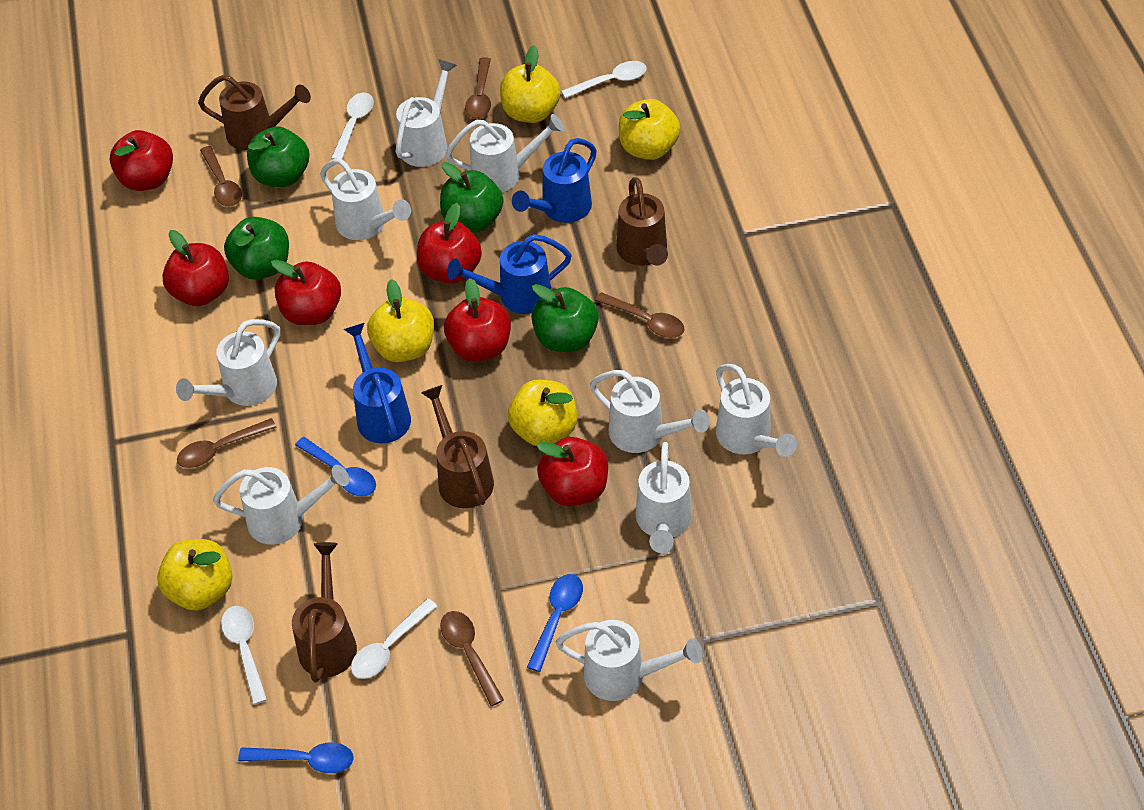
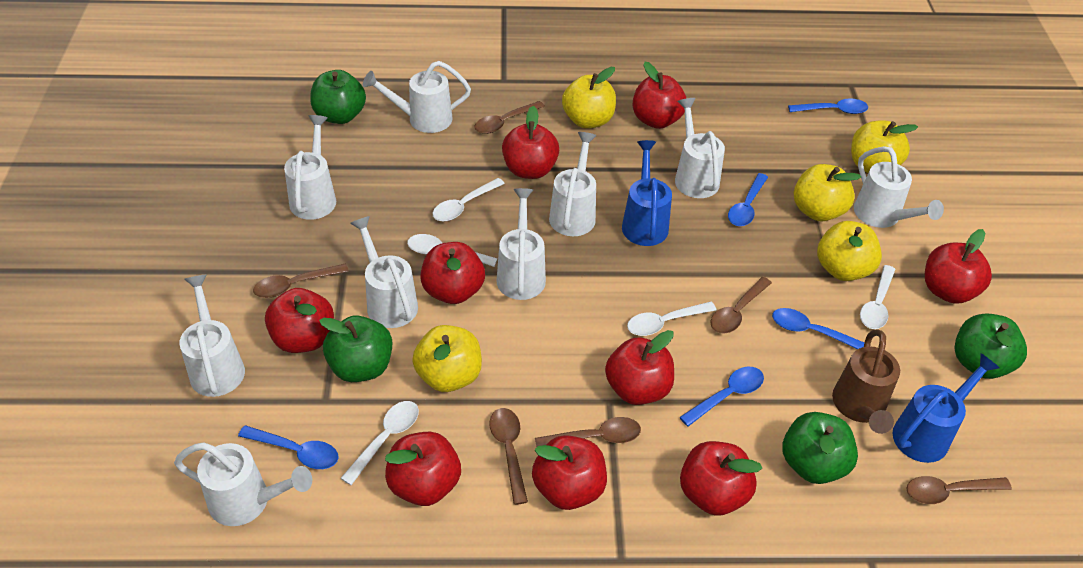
blue spoon: 3 -> 5
blue watering can: 3 -> 2
brown spoon: 5 -> 6
brown watering can: 4 -> 1
red apple: 6 -> 9
white spoon: 4 -> 5

